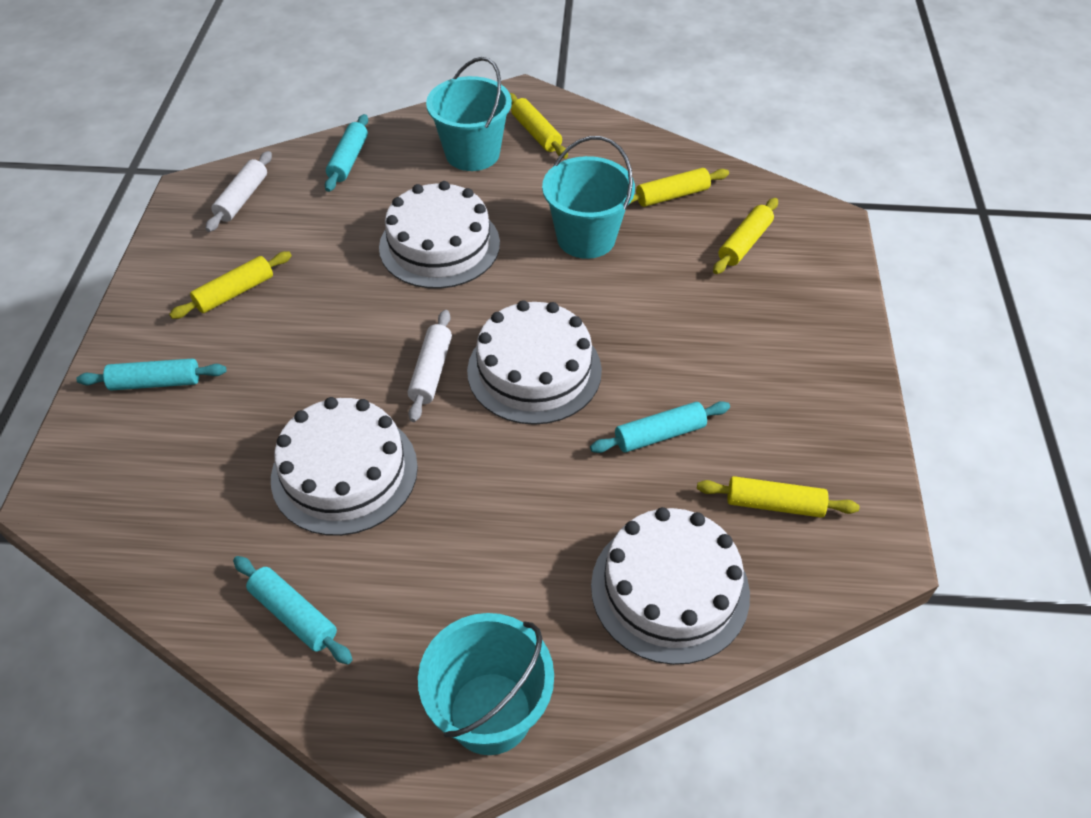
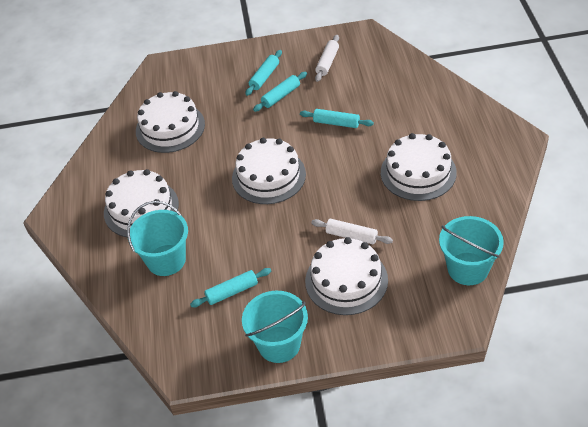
white cake: 4 -> 5
yellow rolling pin: 5 -> 0

